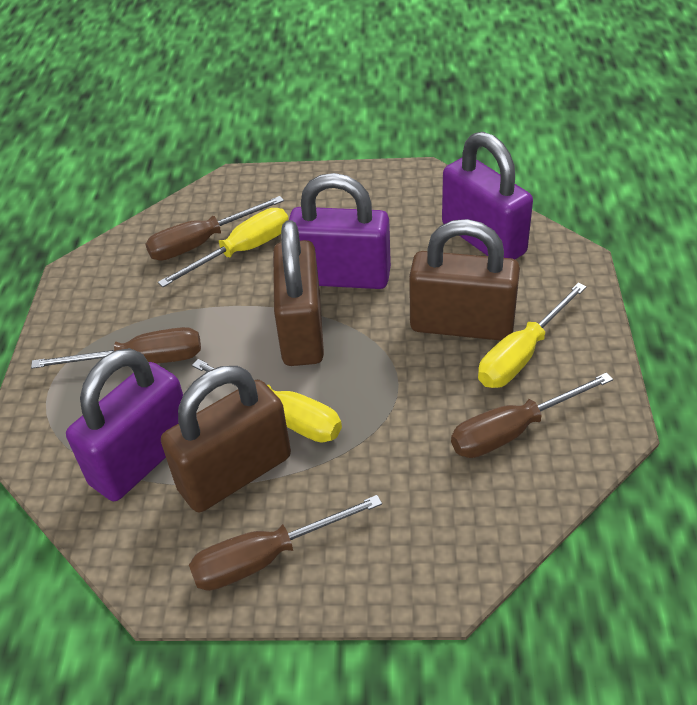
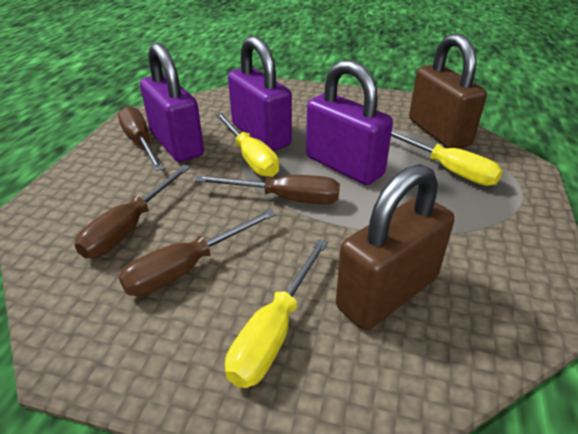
brown padlock: 3 -> 2

